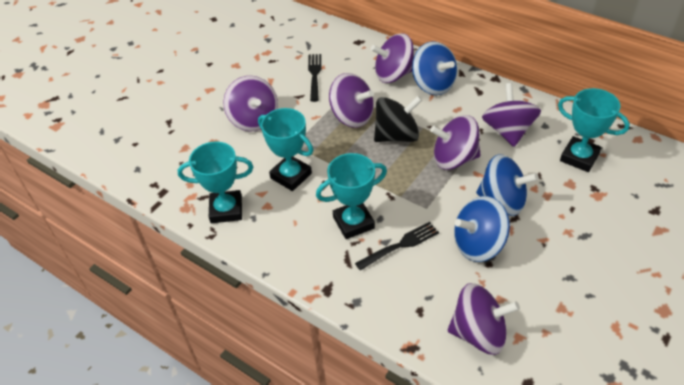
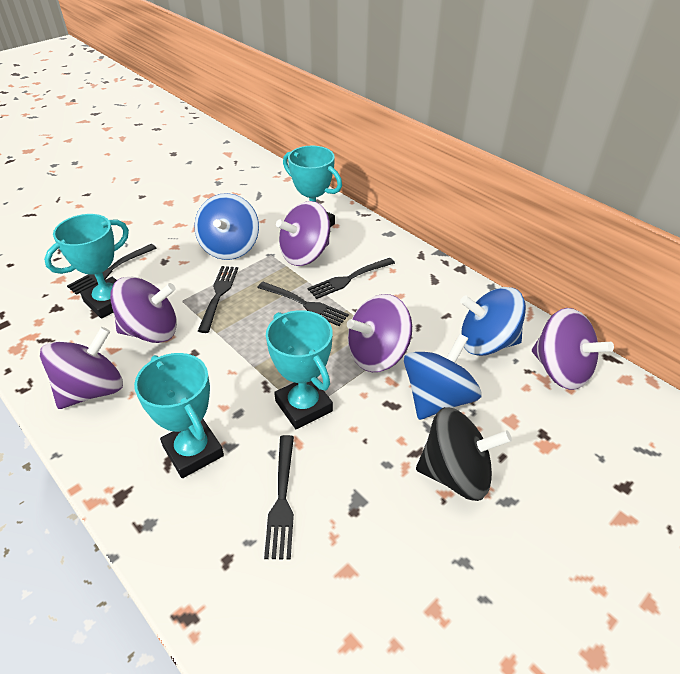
black fork: 2 -> 5
purple spinning top: 6 -> 5

